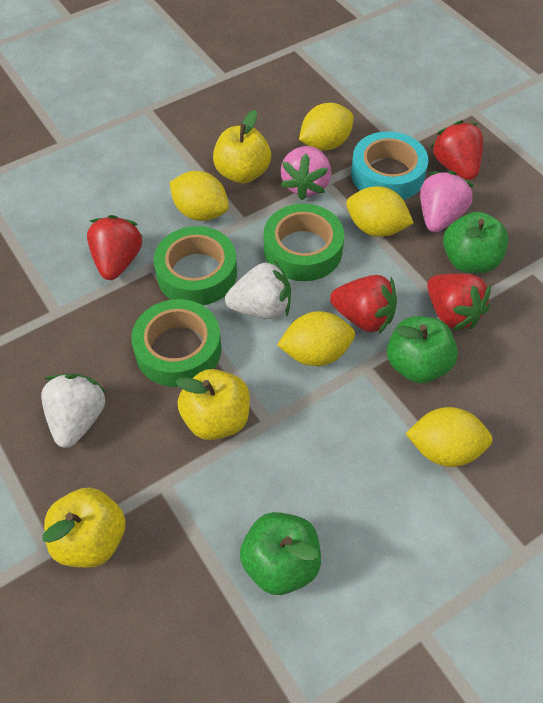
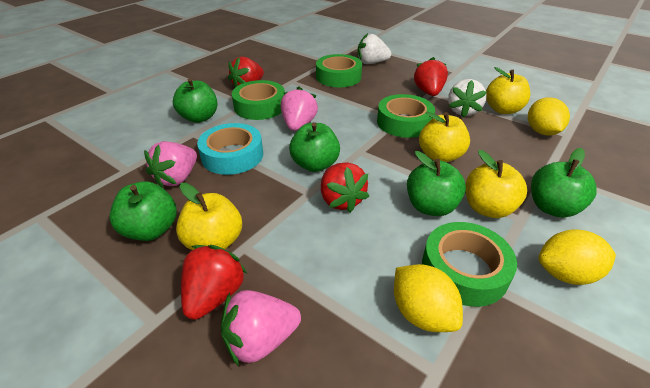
green apple: 3 -> 5
green tape: 3 -> 4
pink strawberry: 2 -> 3
yellow apple: 3 -> 4
yellow lemon: 5 -> 3

